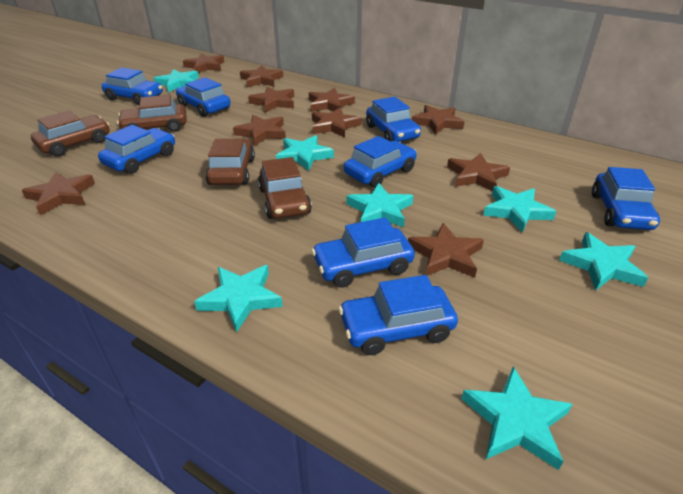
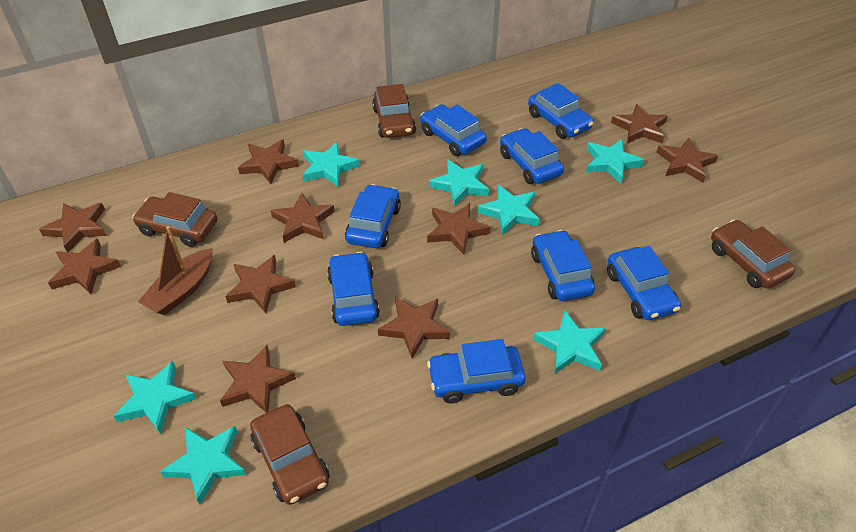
brown boat: 0 -> 1

